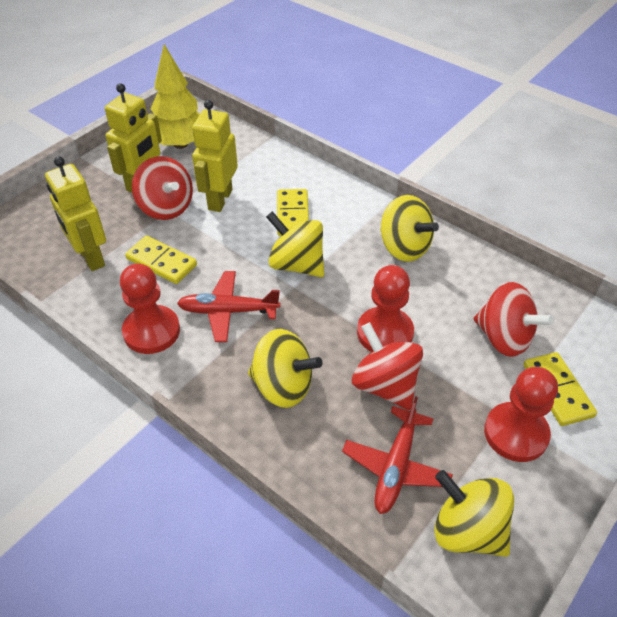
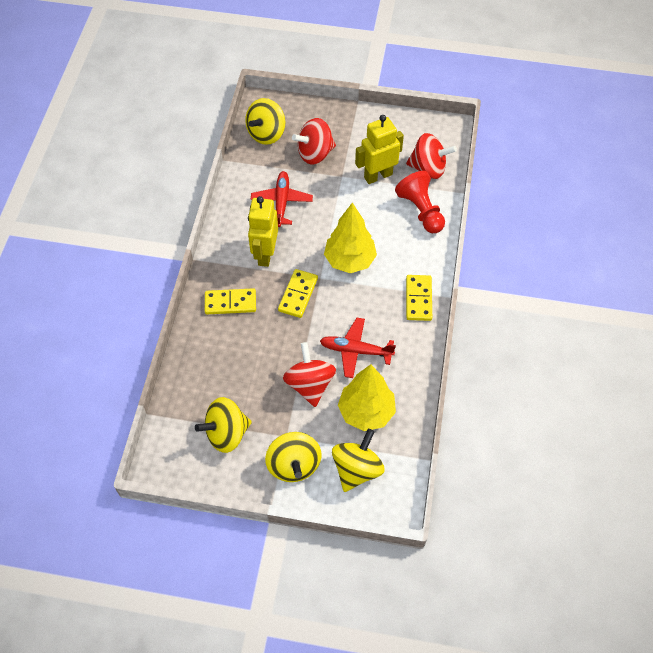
red pawn: 3 -> 1
yellow robot: 3 -> 2
yellow tree: 1 -> 2

